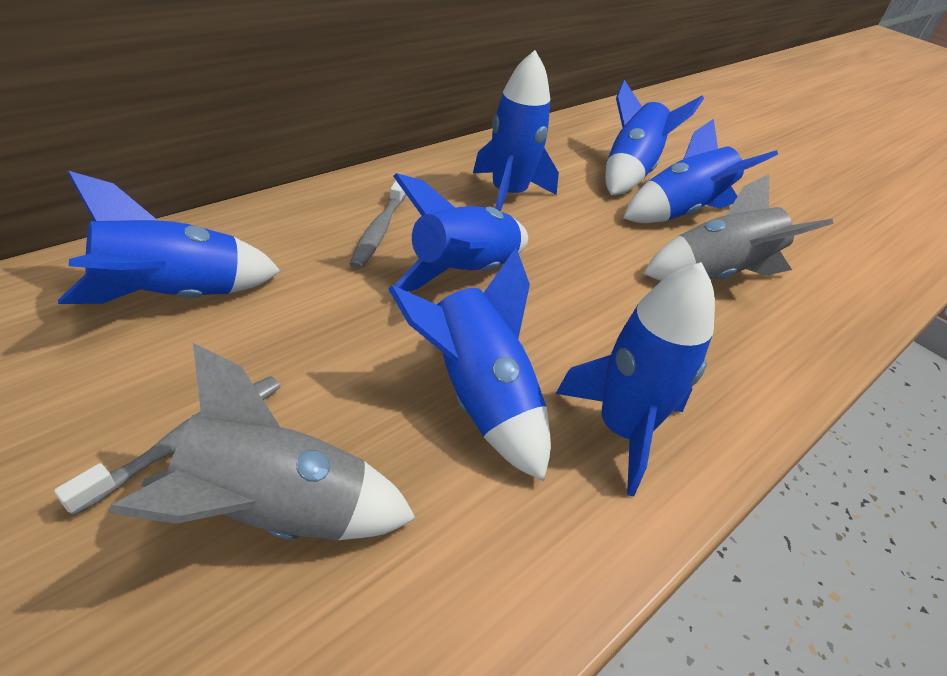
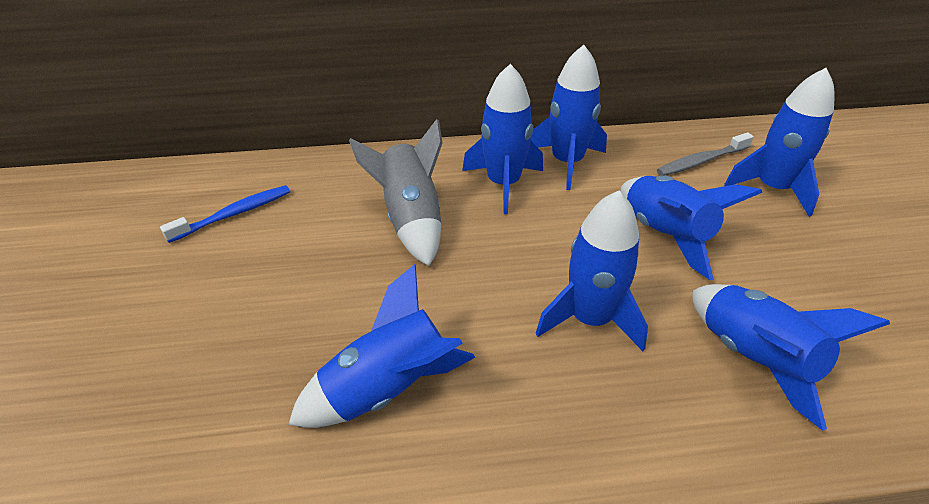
blue toothbrush: 0 -> 1
grey rocket: 2 -> 1
grey toothbrush: 2 -> 1

